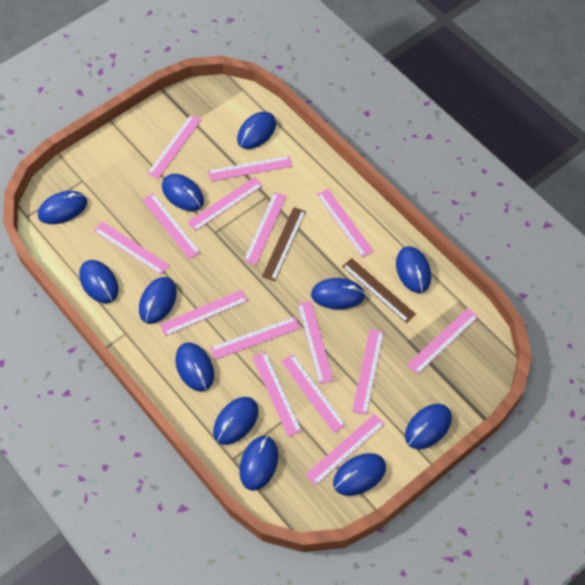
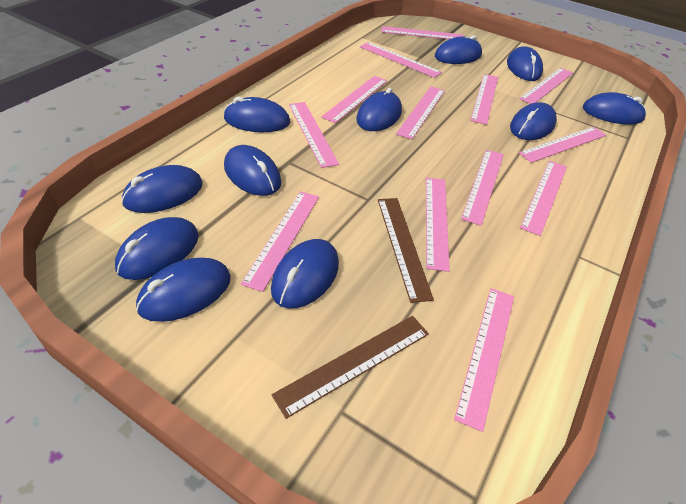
blue mouse: 12 -> 11
pink ruler: 15 -> 13

